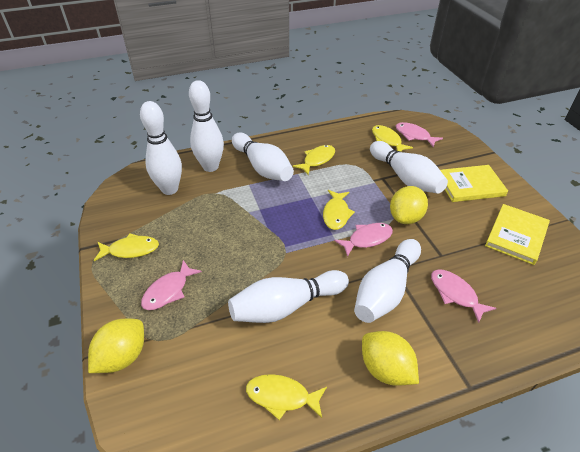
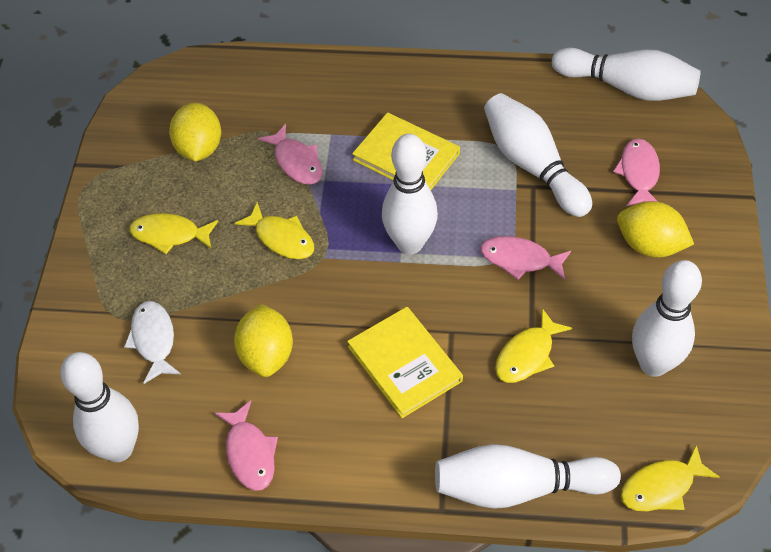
white fish: 0 -> 1
yellow fish: 5 -> 4

